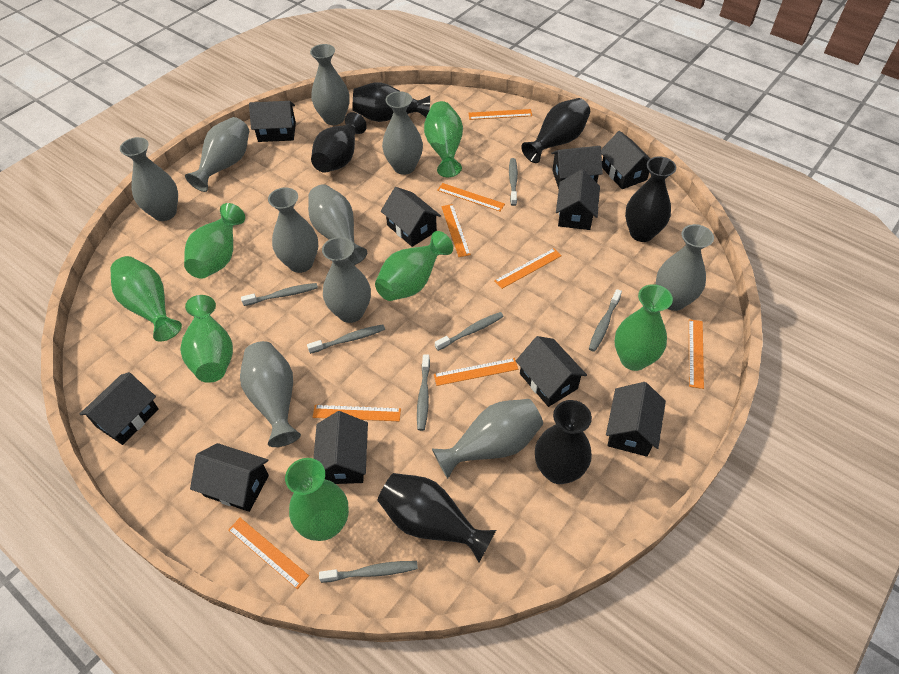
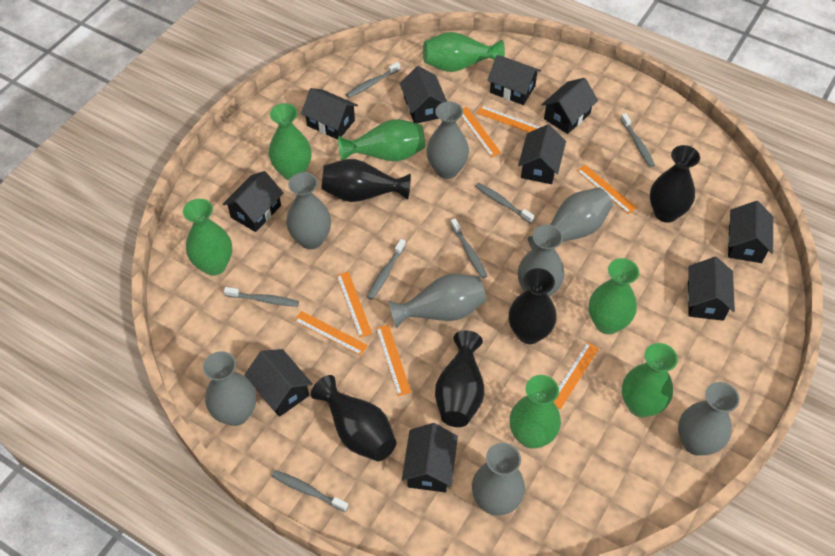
black vase: 6 -> 5
grey vase: 10 -> 8
orange ruler: 8 -> 7

